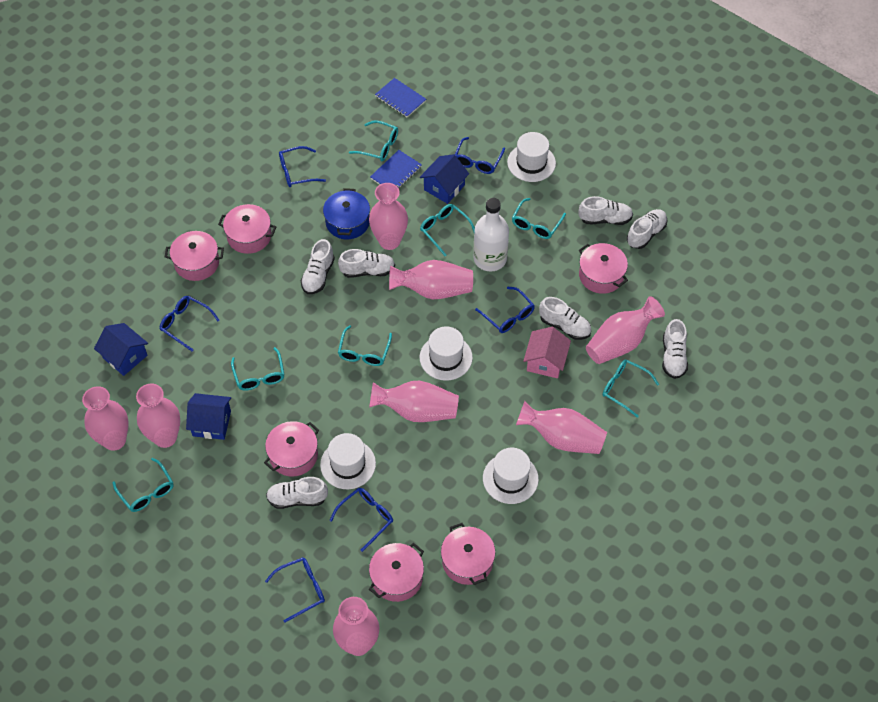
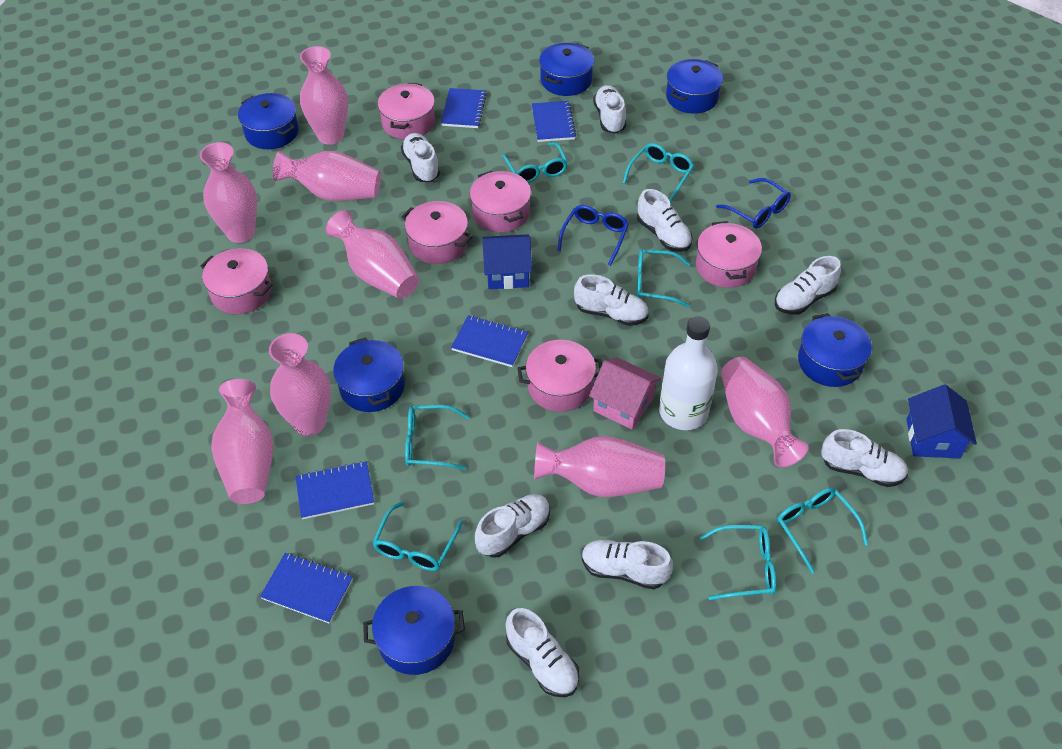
blue glasses: 6 -> 2
blue house: 3 -> 2
blue notebook: 2 -> 5
blue pot: 1 -> 6
white hat: 4 -> 0
white shoe: 7 -> 9

